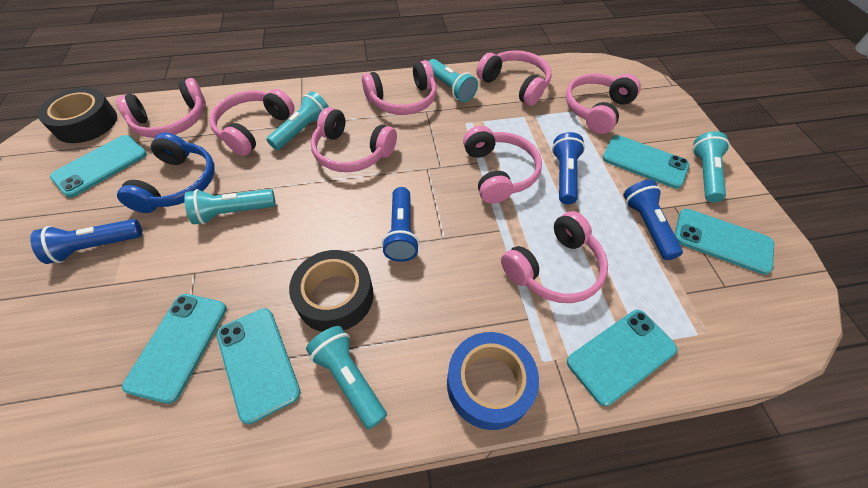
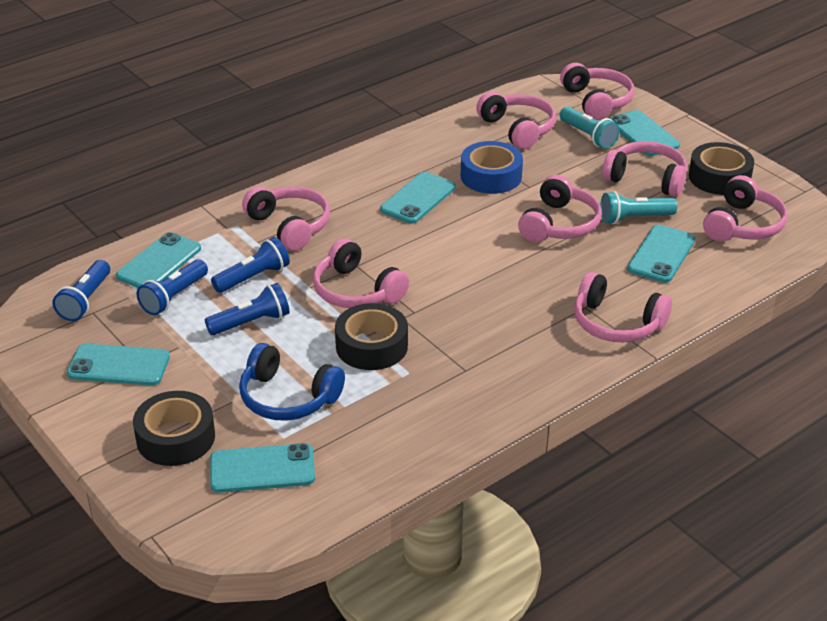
black tape: 2 -> 3
turquoise flashlight: 5 -> 2

